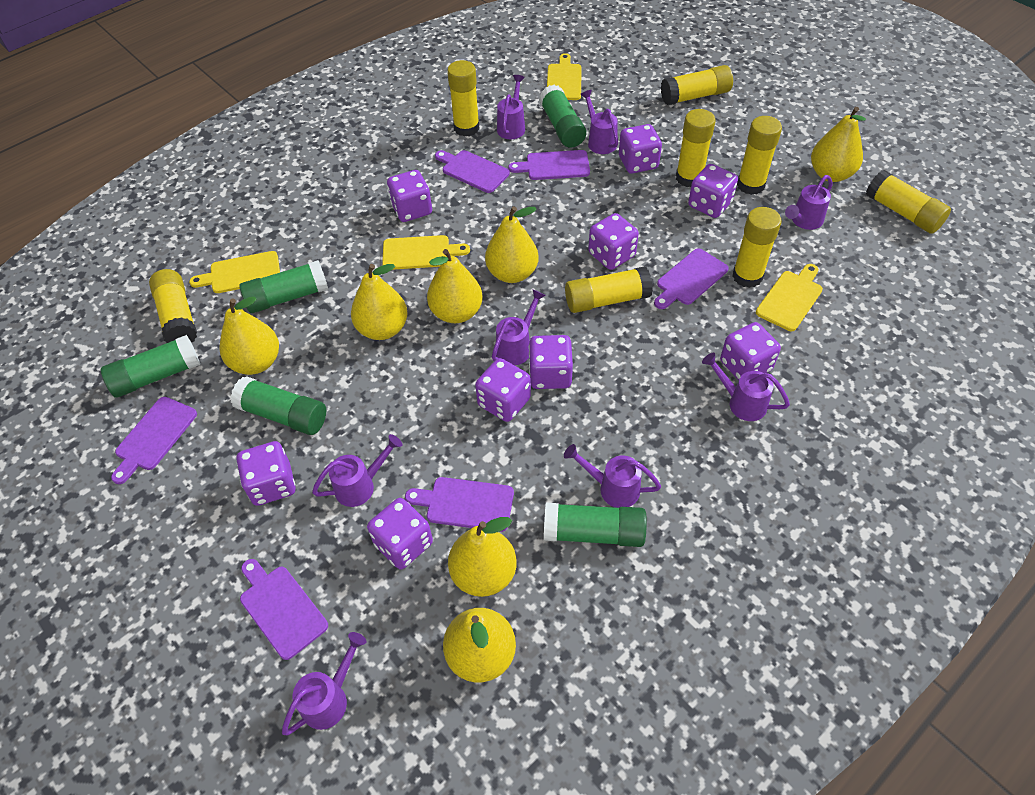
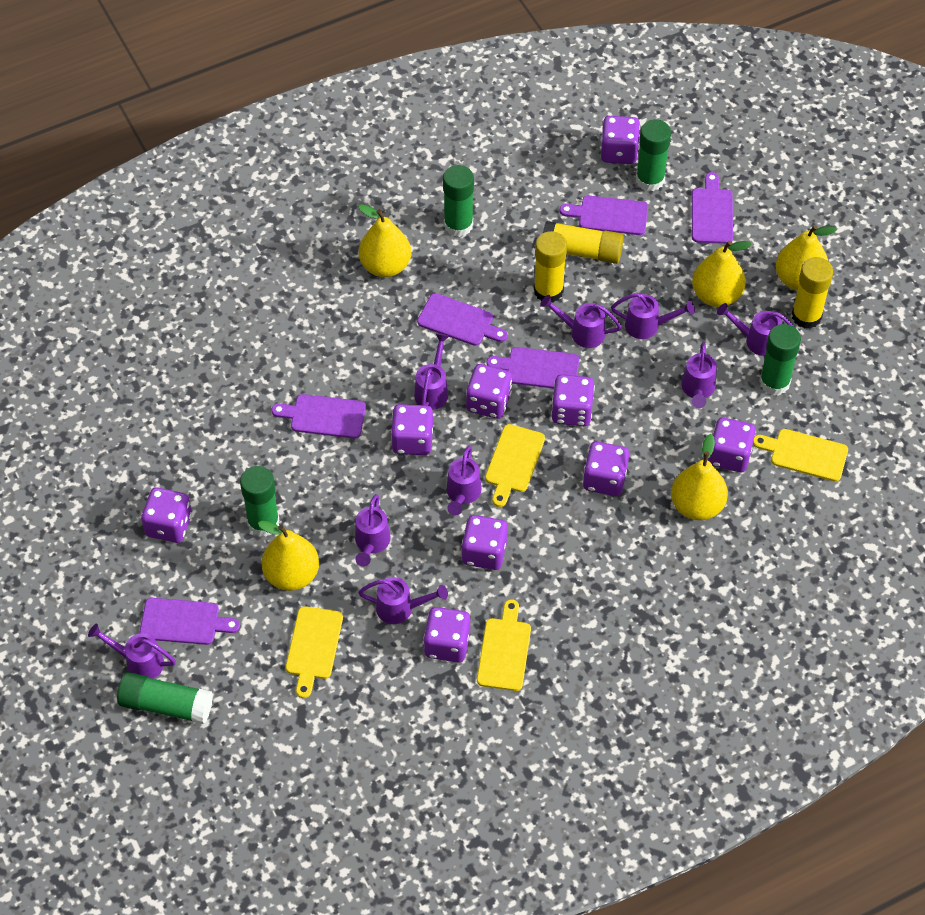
purple watering can: 8 -> 9
yellow glue stick: 8 -> 3
yellow pear: 7 -> 5

